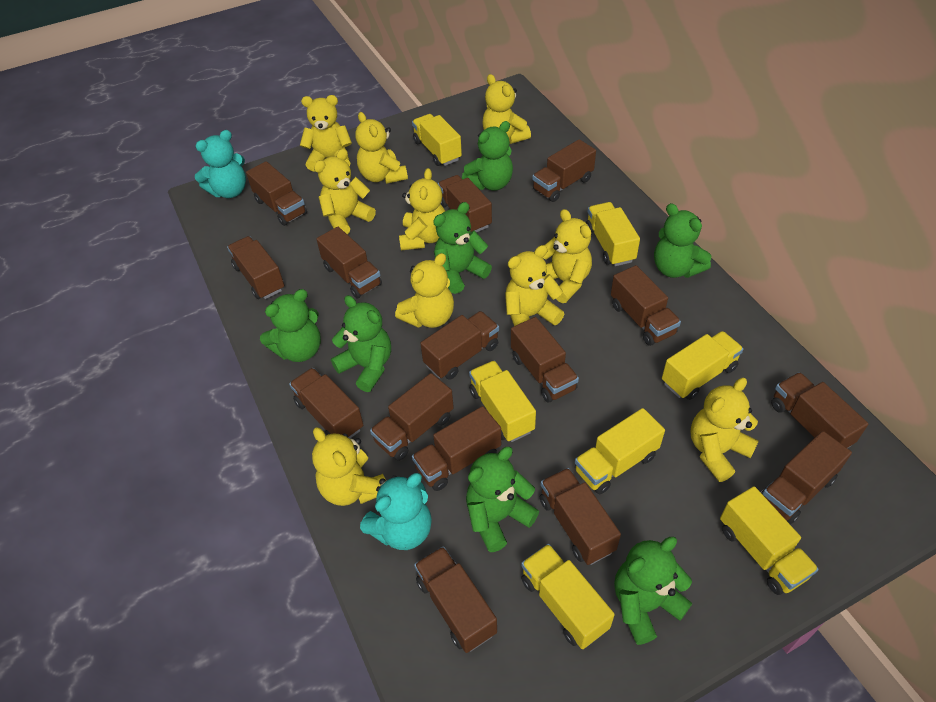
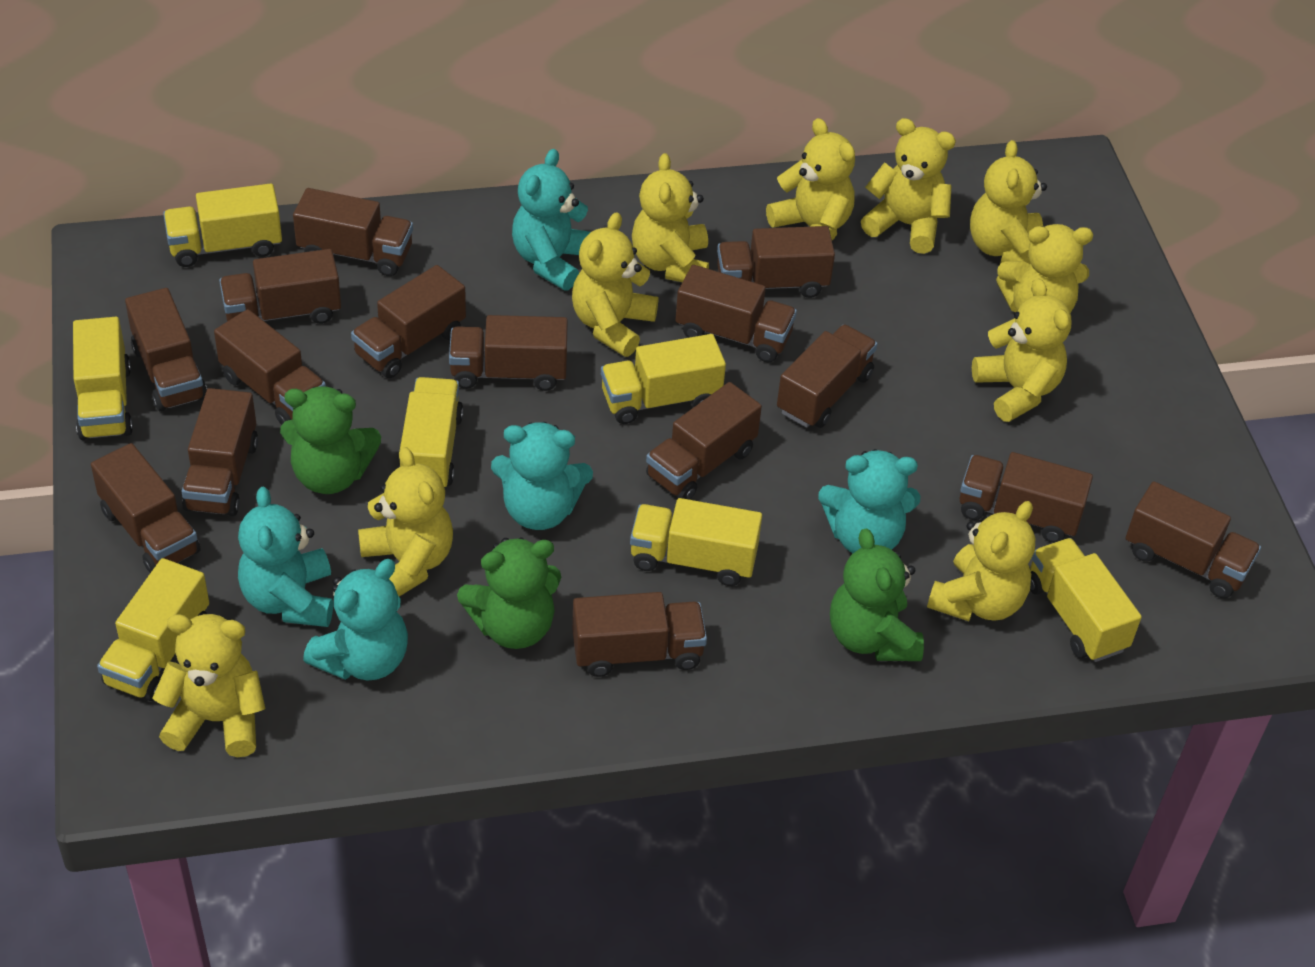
green teddy bear: 7 -> 3
turquoise teddy bear: 2 -> 5

